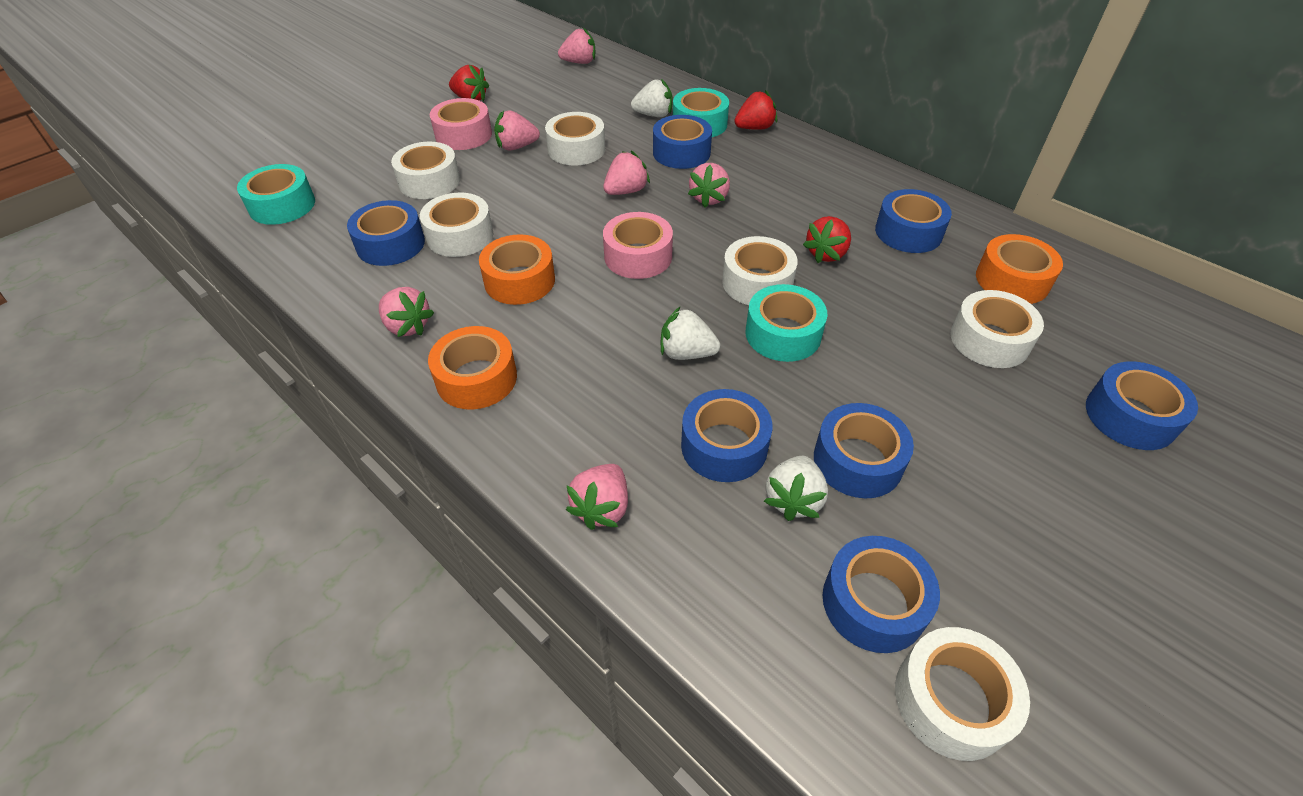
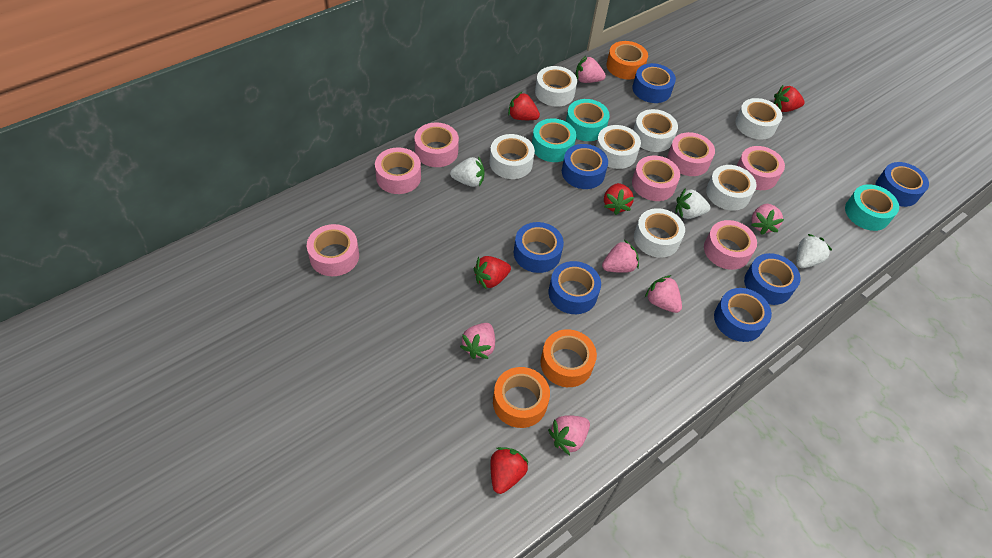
pink tape: 2 -> 7
red strawberry: 3 -> 5
white tape: 6 -> 7

